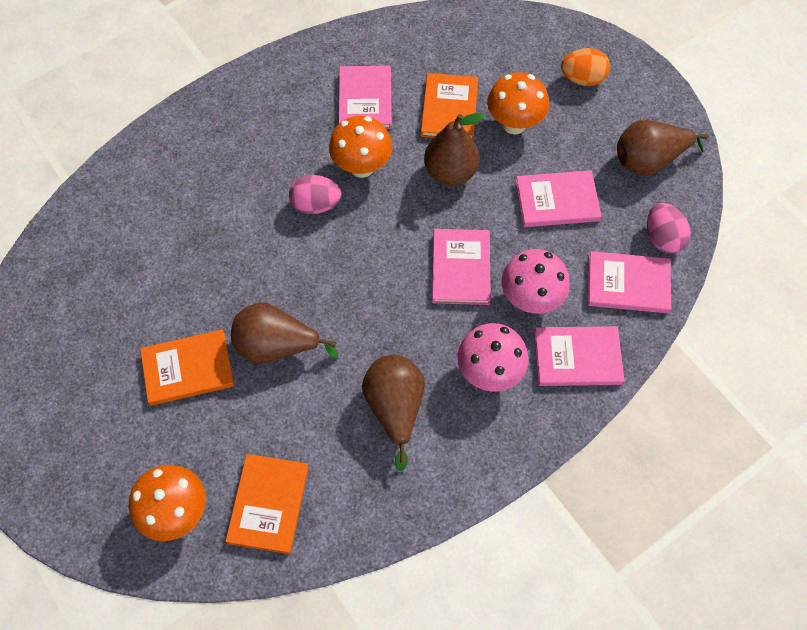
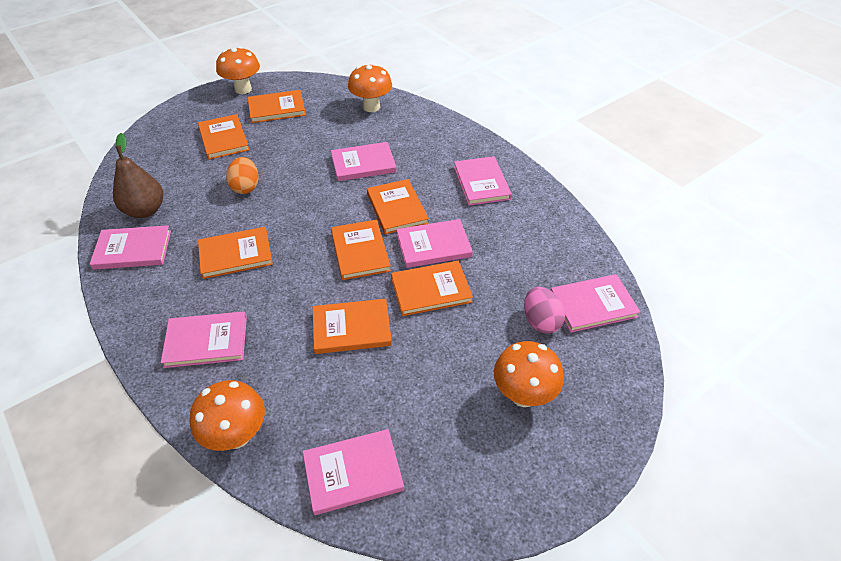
brown pear: 4 -> 1
orange book: 3 -> 7
orange mushroom: 3 -> 4
pink book: 5 -> 7
pink egg: 2 -> 1
pink mushroom: 2 -> 0

